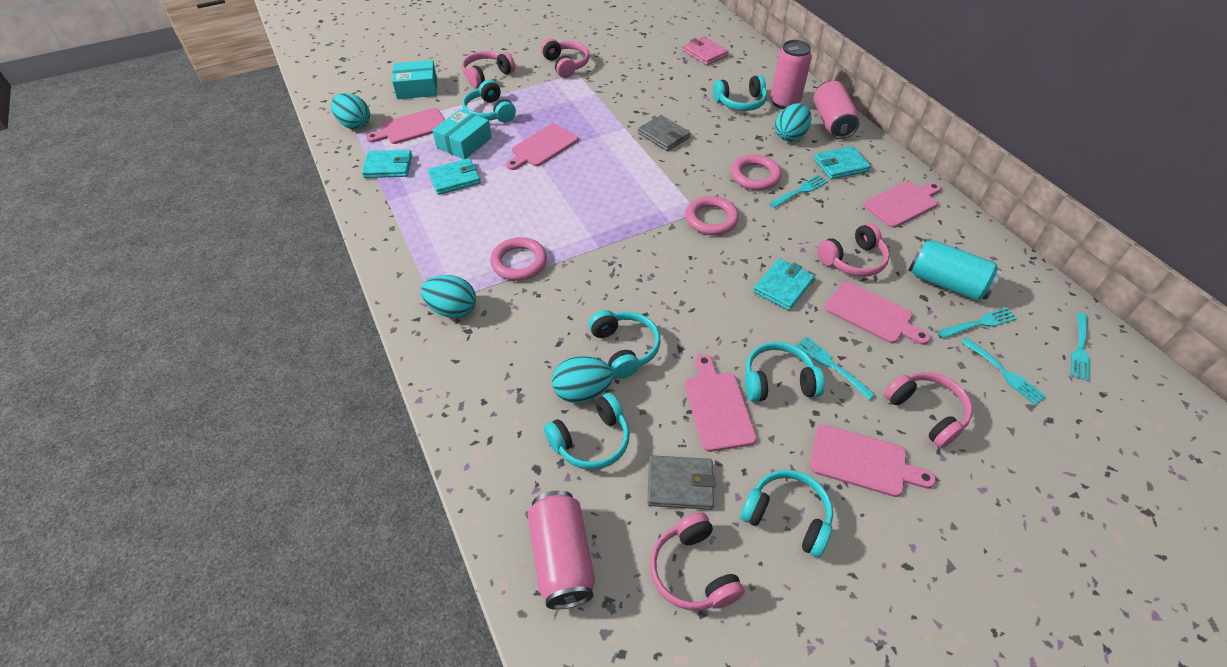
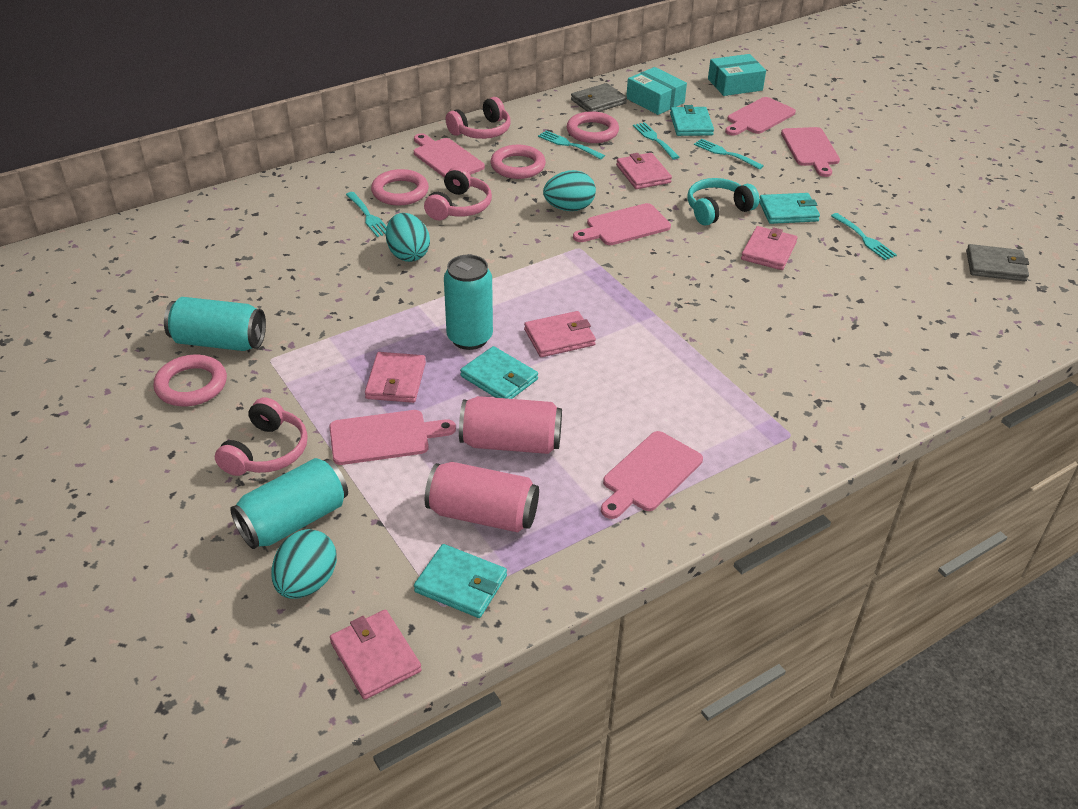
pink can: 3 -> 2
pink headphones: 5 -> 3
pink ring: 3 -> 4
pink wallet: 1 -> 5
turquoise can: 1 -> 3
turquoise egg: 4 -> 3
turquoise headphones: 6 -> 1

